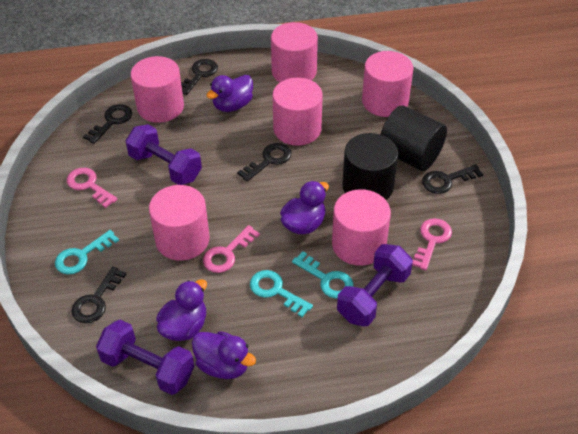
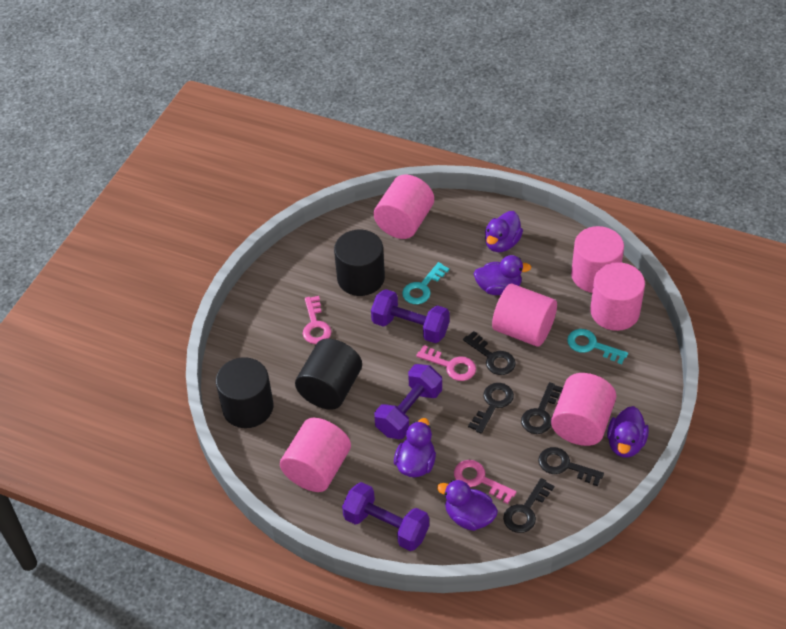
black cylinder: 2 -> 3
purple duck: 4 -> 5
turquoise key: 3 -> 2

